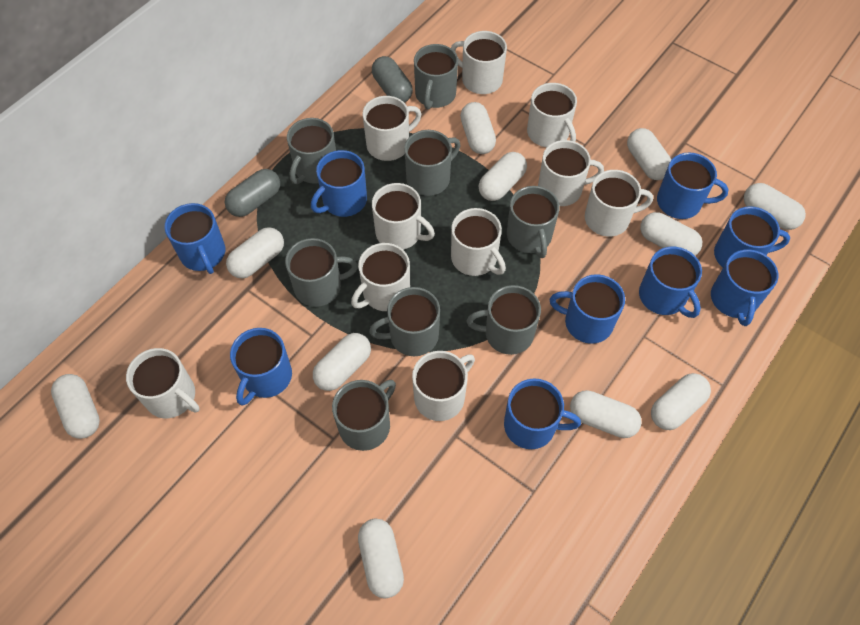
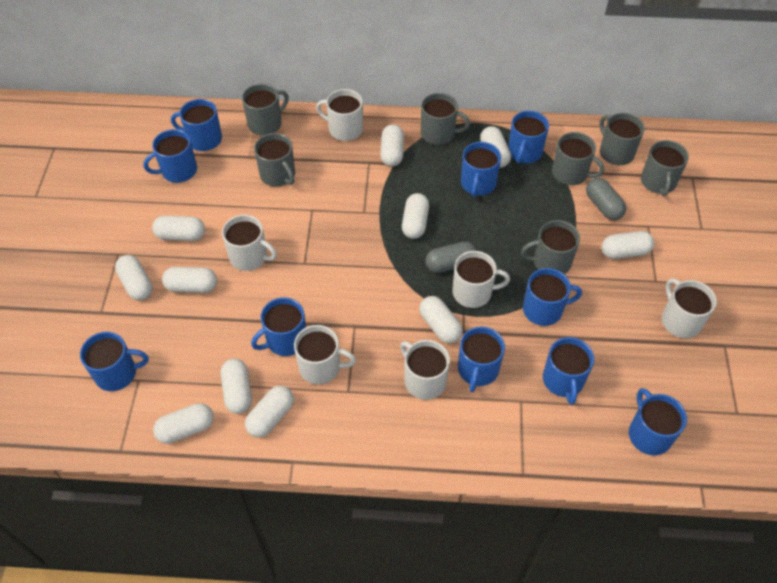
blue mug: 9 -> 10
grey mug: 8 -> 7
white mug: 10 -> 6

